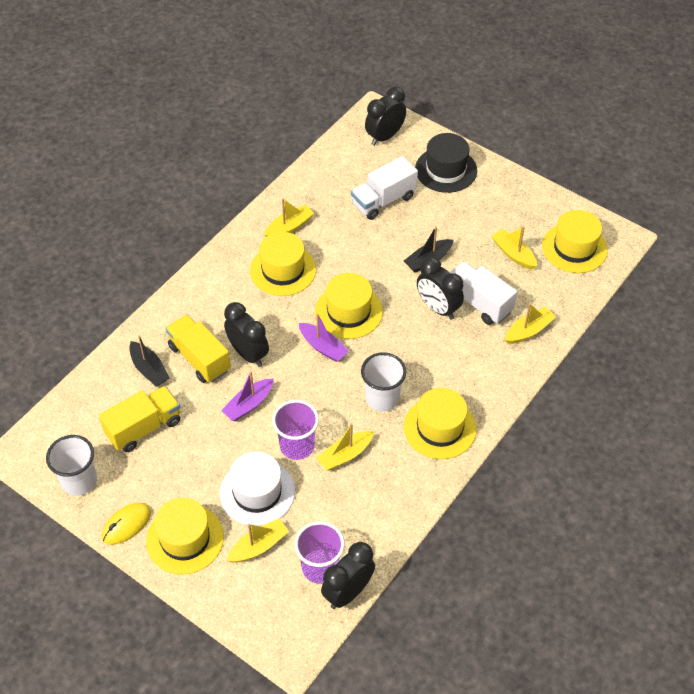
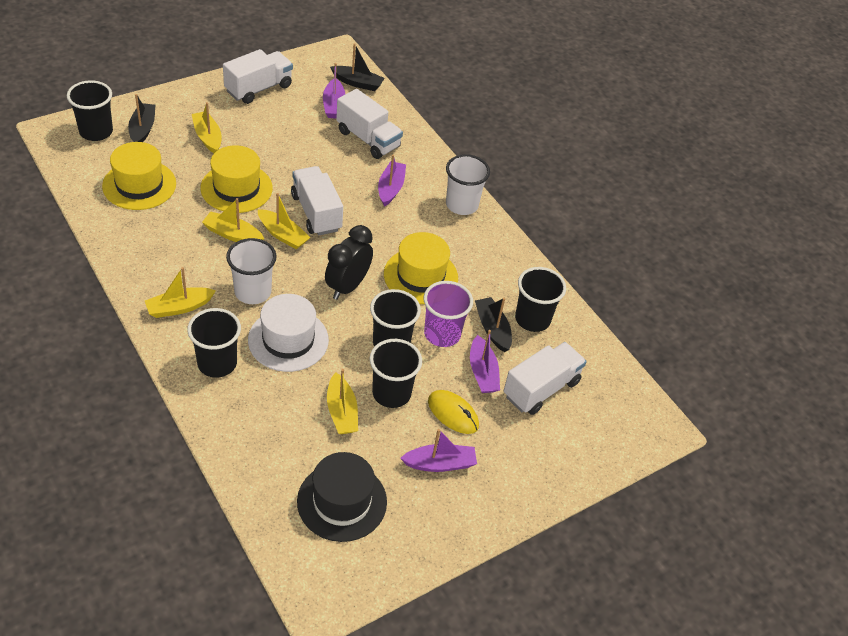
black boat: 2 -> 3
black clock: 4 -> 1
black cup: 0 -> 5
purple boat: 2 -> 4
purple cup: 2 -> 1
white truck: 2 -> 4
yellow hat: 5 -> 3
yellow truck: 2 -> 0

